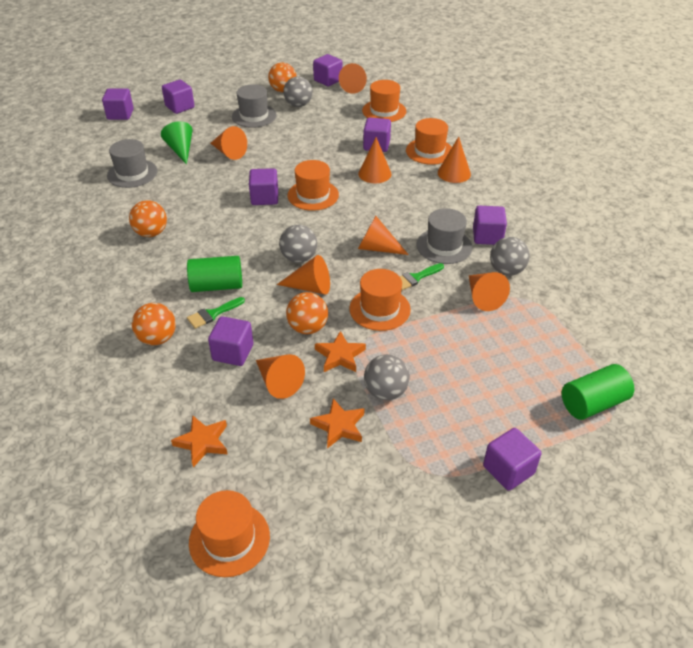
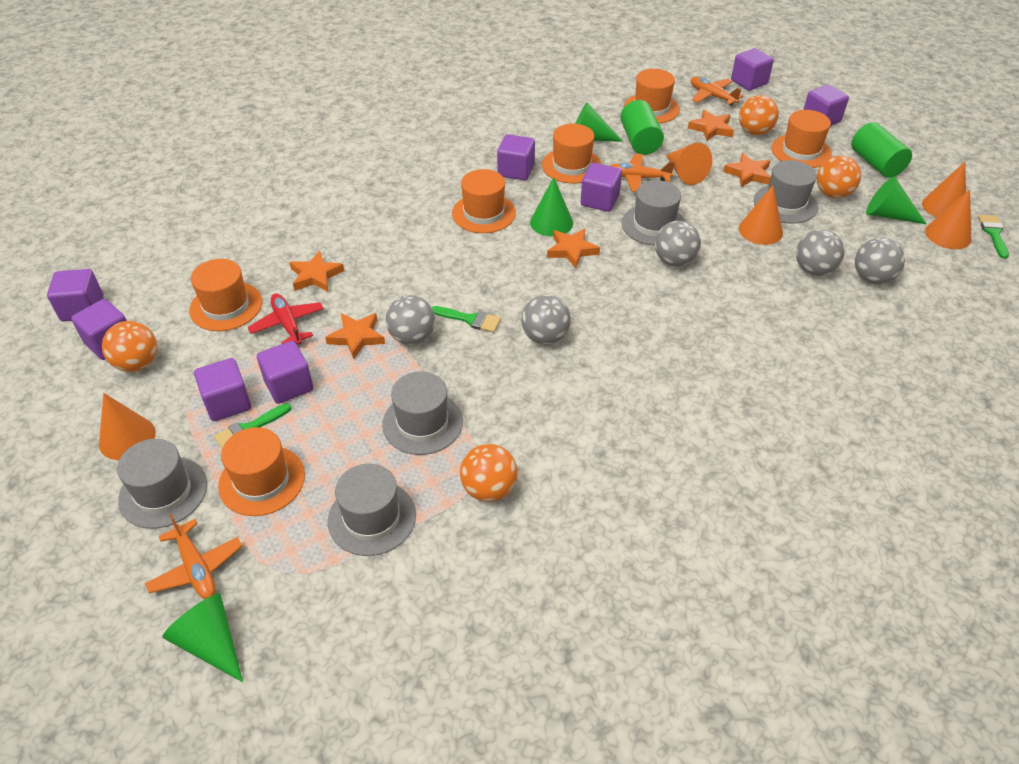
green brush: 2 -> 3
green cone: 1 -> 4
grey ball: 4 -> 5
grey hat: 3 -> 5
orange cone: 8 -> 5
orange hat: 5 -> 6
orange plane: 0 -> 3
orange star: 3 -> 5
red plane: 0 -> 1

